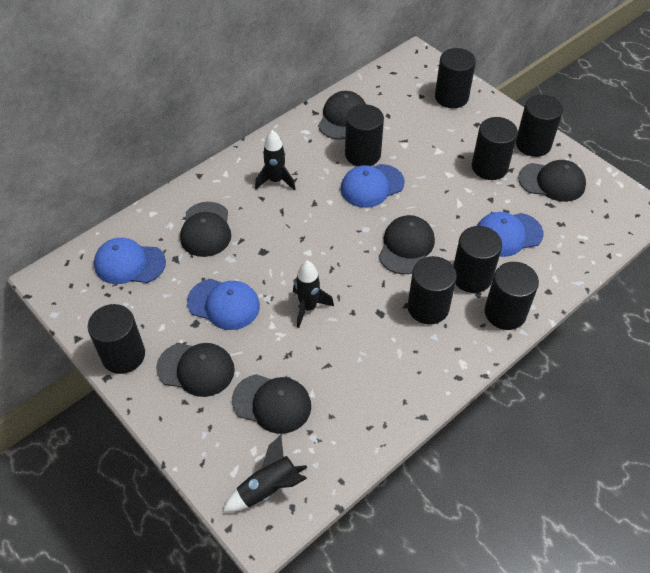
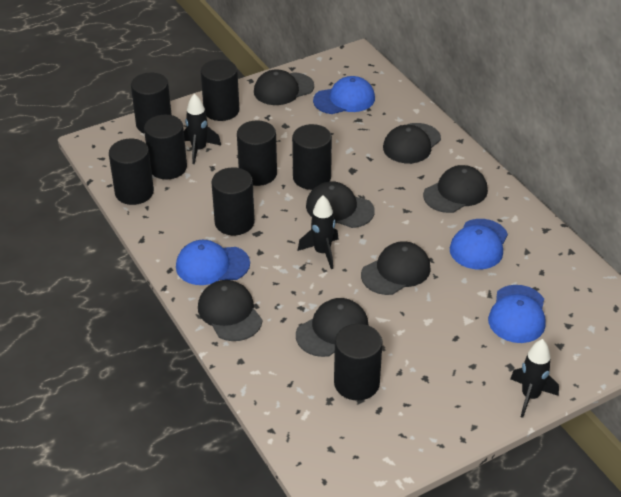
black cap: 6 -> 7

